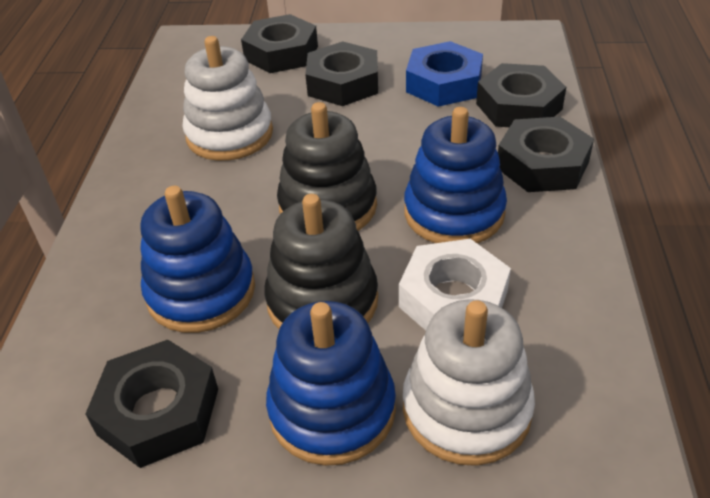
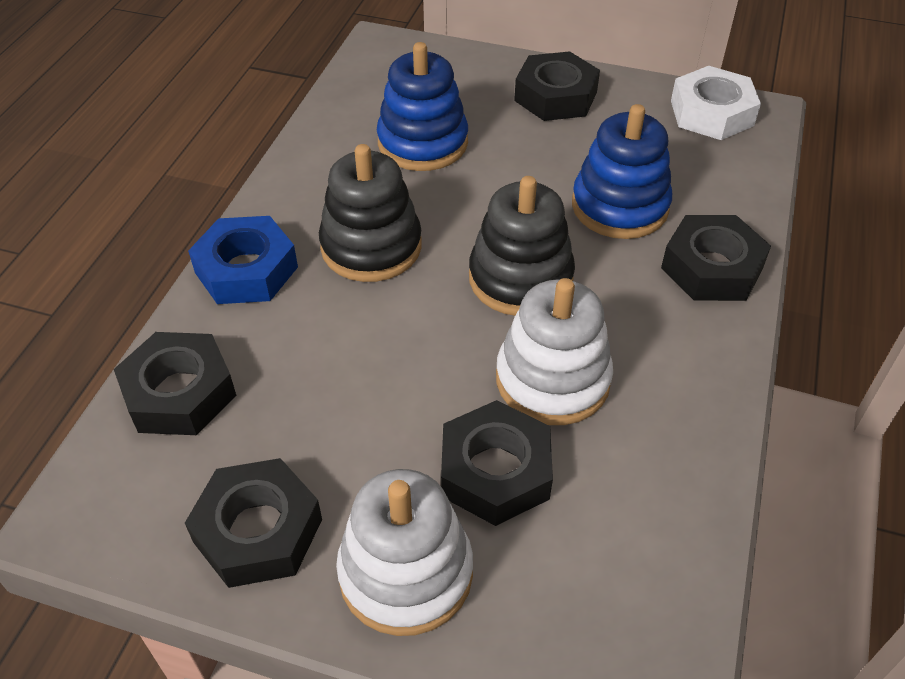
blue stacking toy: 3 -> 2

